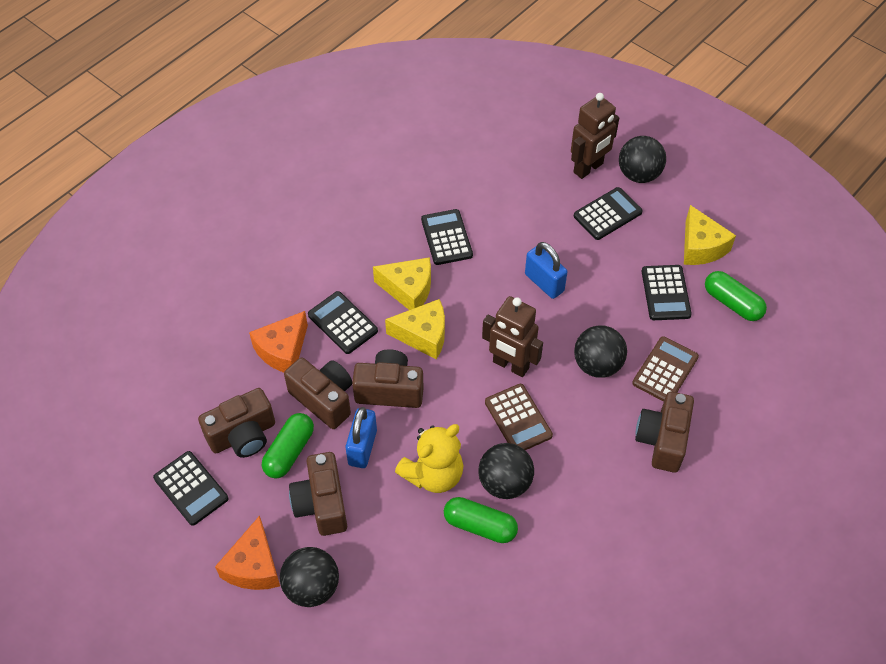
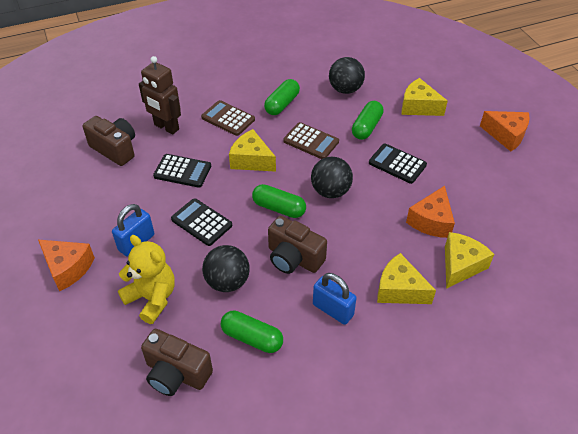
black ball: 4 -> 3
black calculator: 5 -> 3
brown camera: 5 -> 3
brown robot: 2 -> 1
green capsule: 3 -> 4
orange cheese: 2 -> 3
yellow cheese: 3 -> 4

